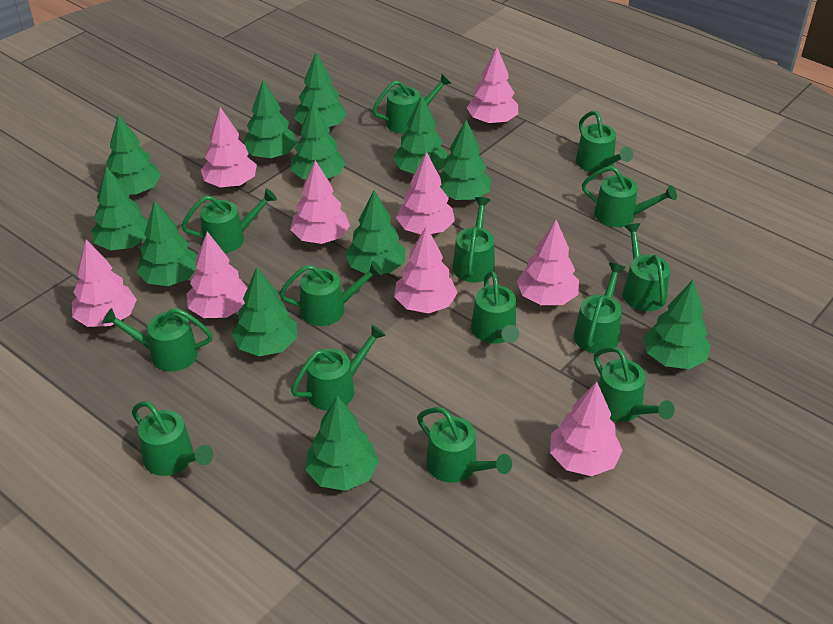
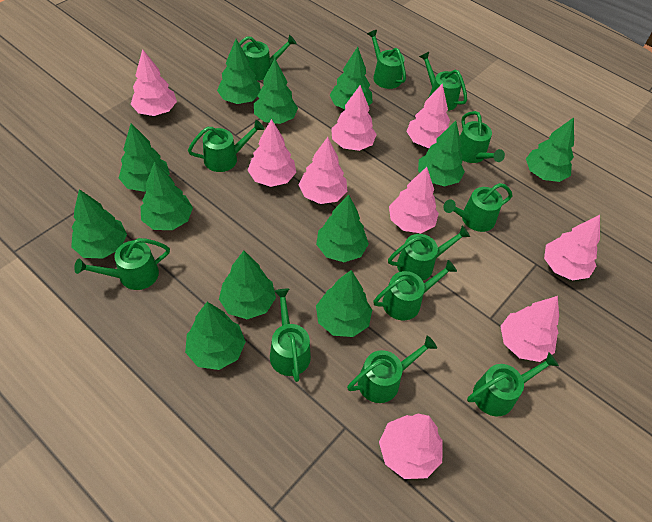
green watering can: 14 -> 12

